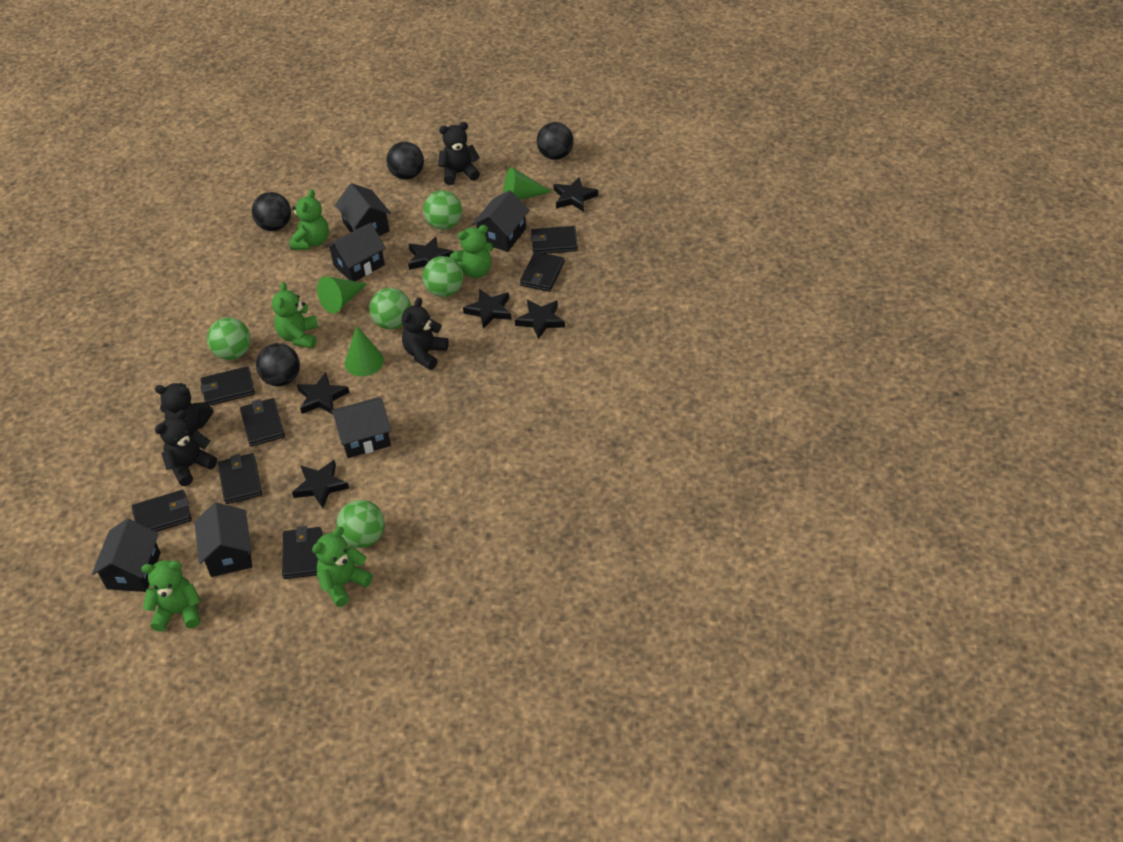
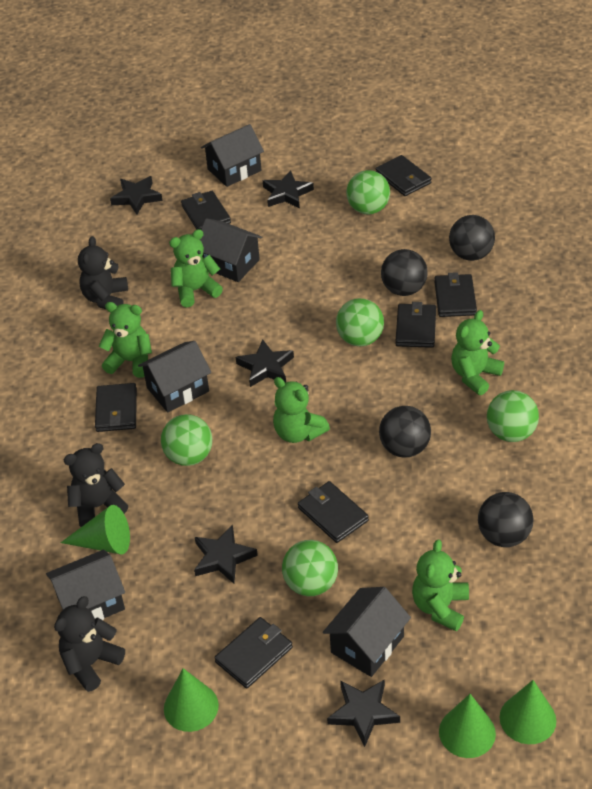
black house: 6 -> 5
black star: 6 -> 5
black teddy bear: 4 -> 3
green cone: 3 -> 4

